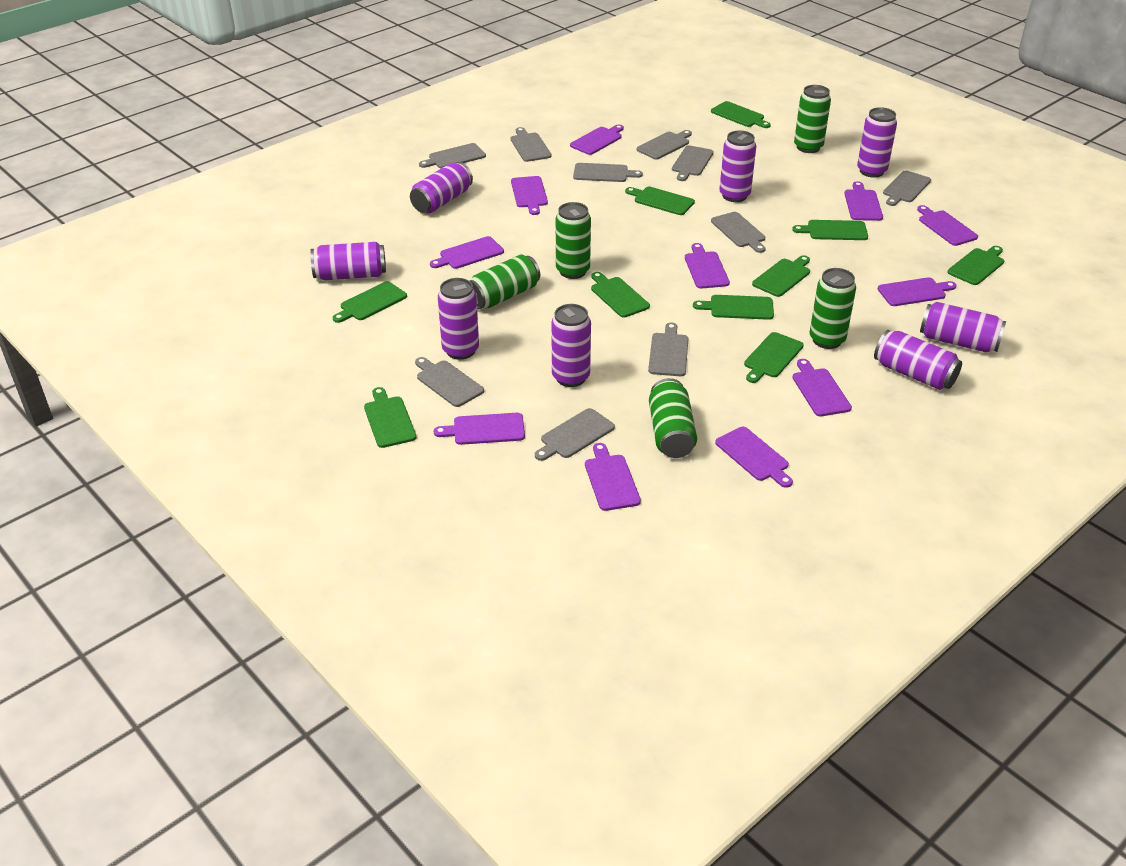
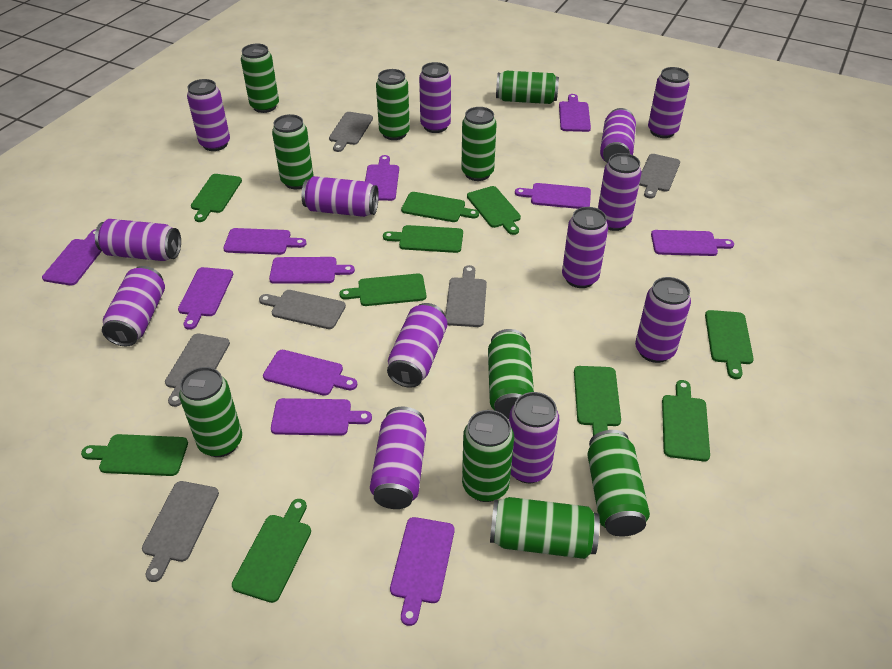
green can: 5 -> 10
grey cutting board: 10 -> 6
purple can: 8 -> 13

